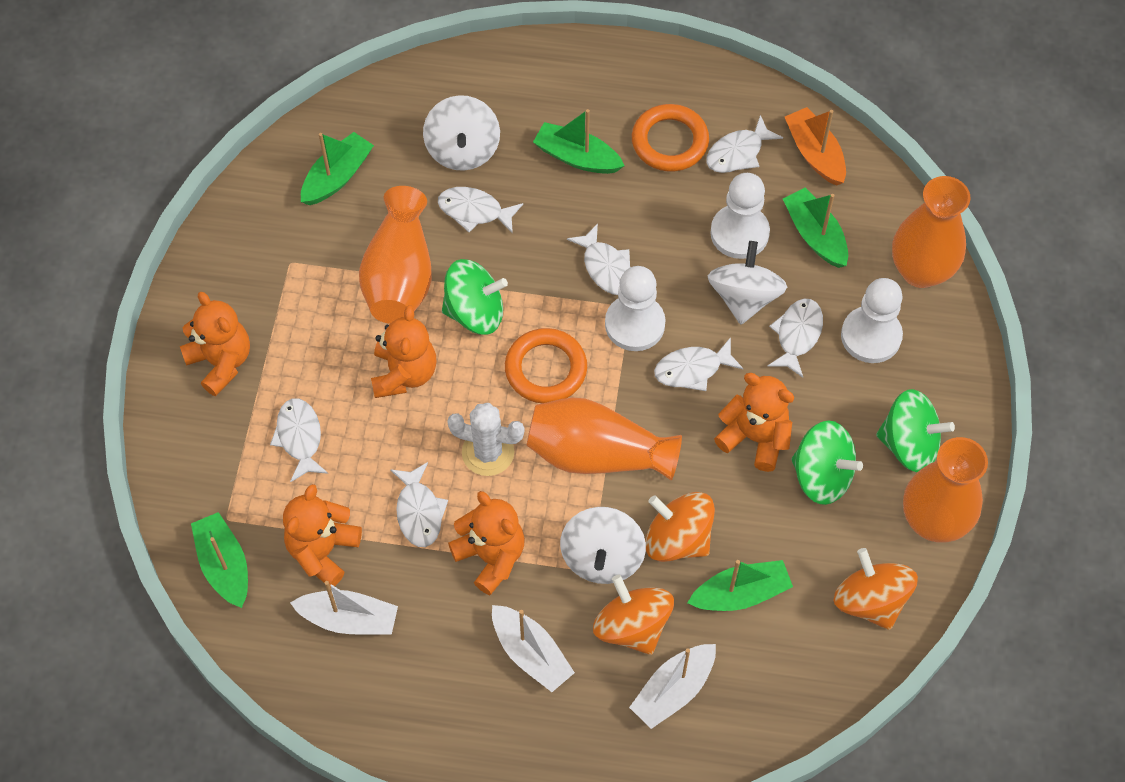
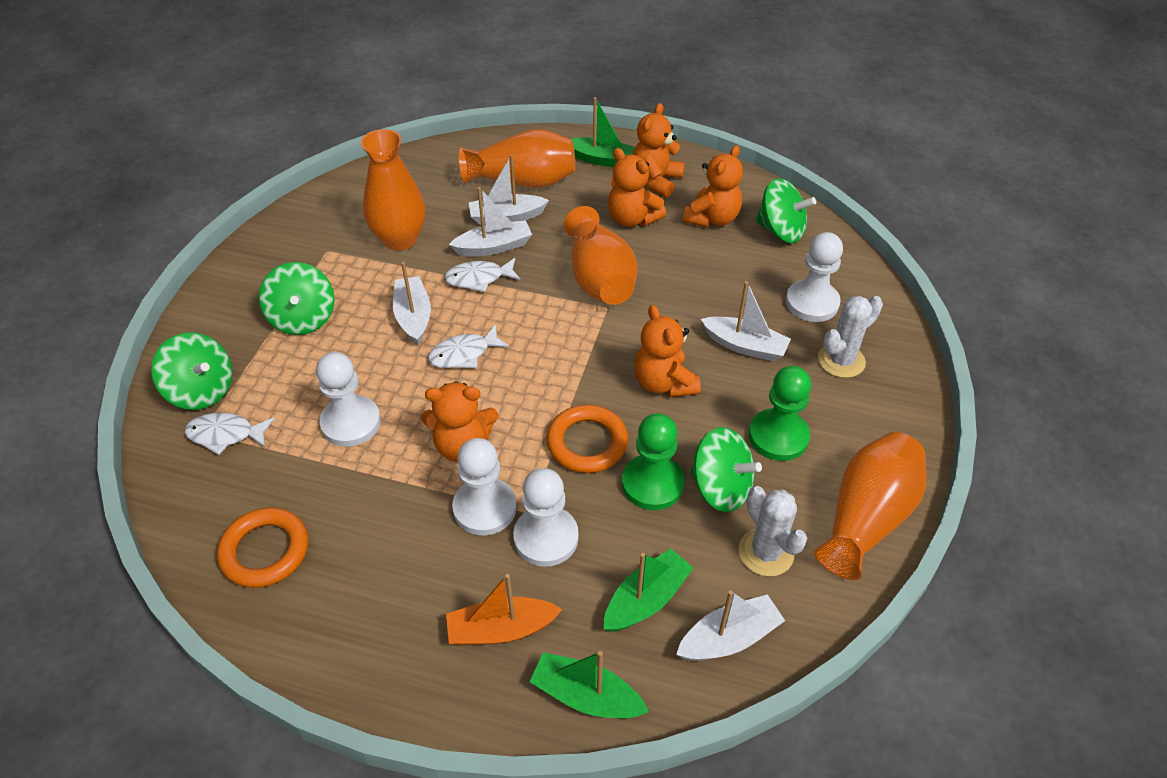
green boat: 5 -> 3
green pawn: 0 -> 2
green spinning top: 3 -> 4
orange spinning top: 3 -> 0
white boat: 3 -> 5
white cactus: 1 -> 2
white fish: 7 -> 3
white pawn: 3 -> 4
white spinning top: 3 -> 0

